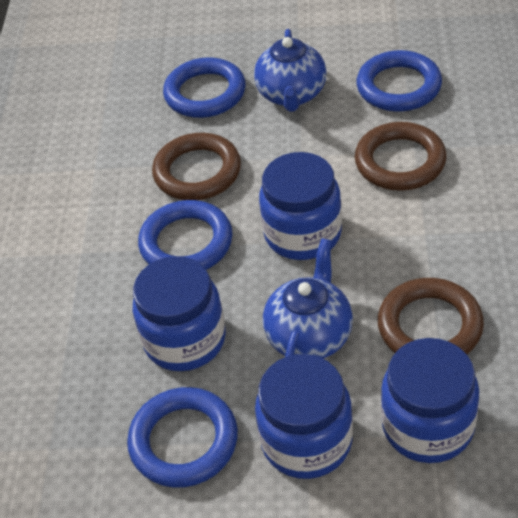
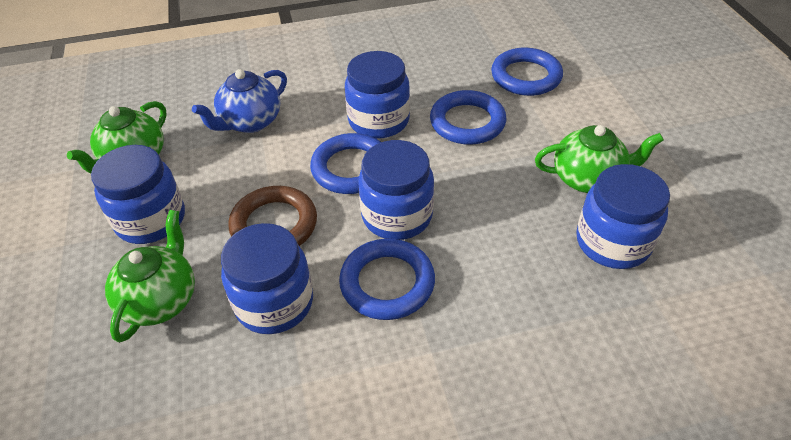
blue jar: 4 -> 5
blue teapot: 2 -> 1
brown ring: 3 -> 1
green teapot: 0 -> 3

